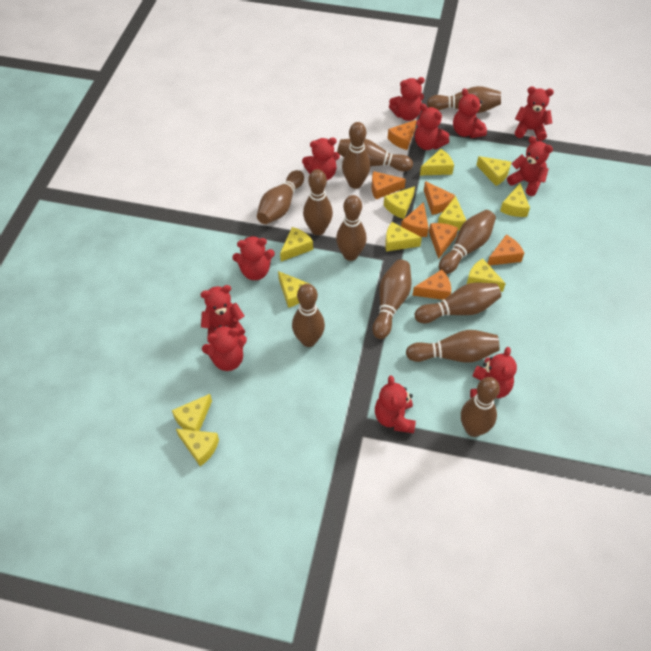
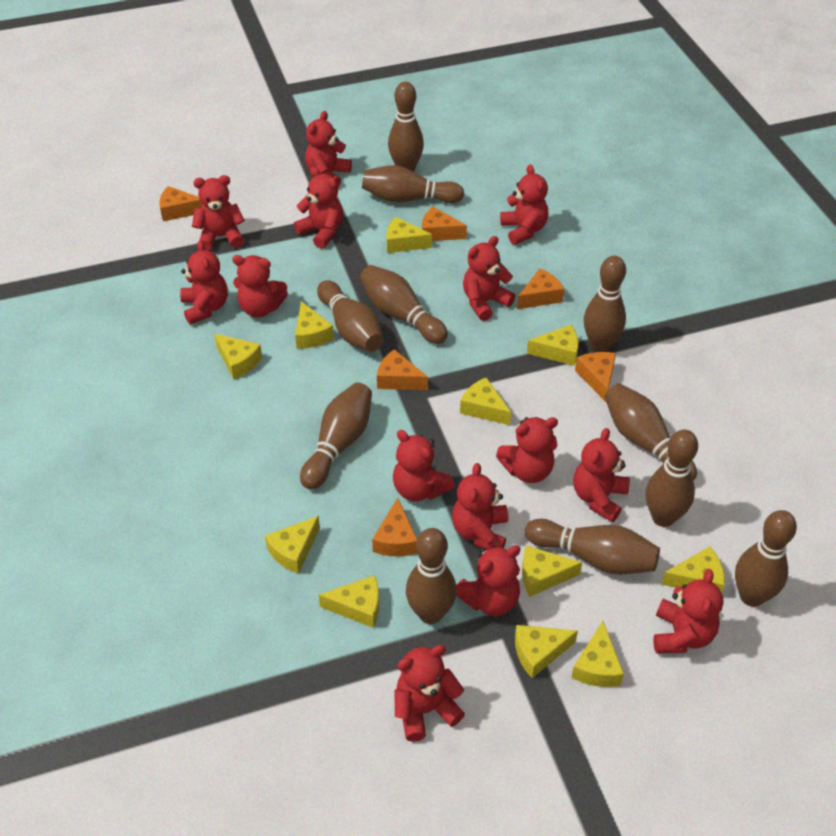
brown bowling pin: 12 -> 11
orange cheese: 7 -> 6
red teddy bear: 11 -> 14

